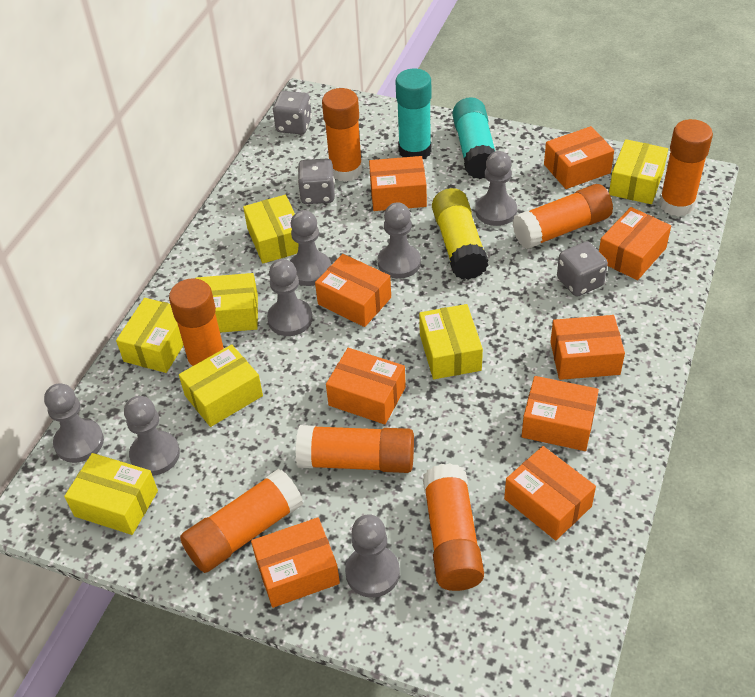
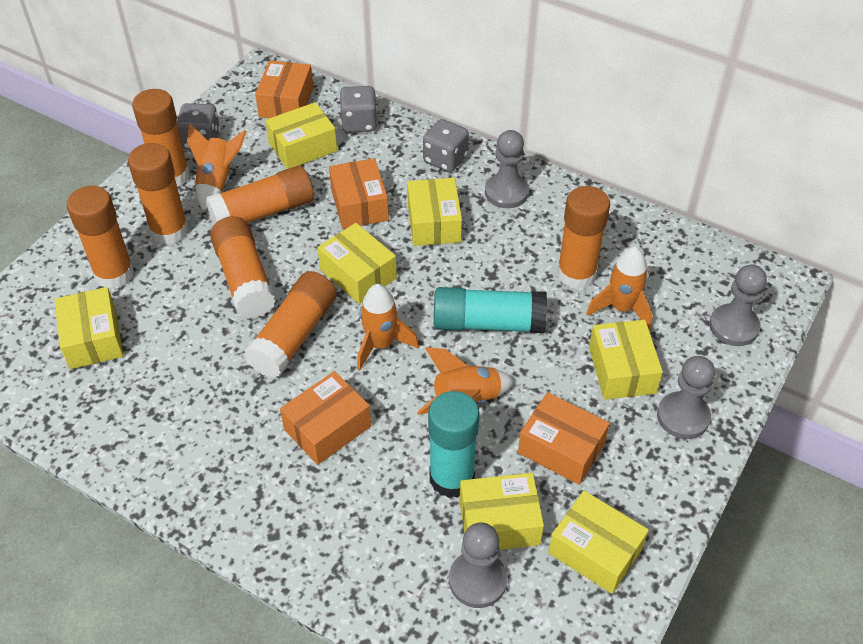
grey pawn: 7 -> 4
orange box: 9 -> 4
orange rocket: 0 -> 4
yellow glue stick: 1 -> 0

